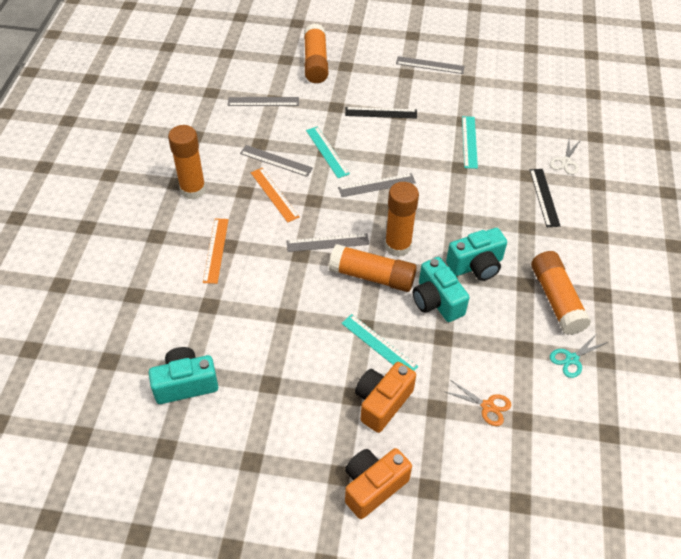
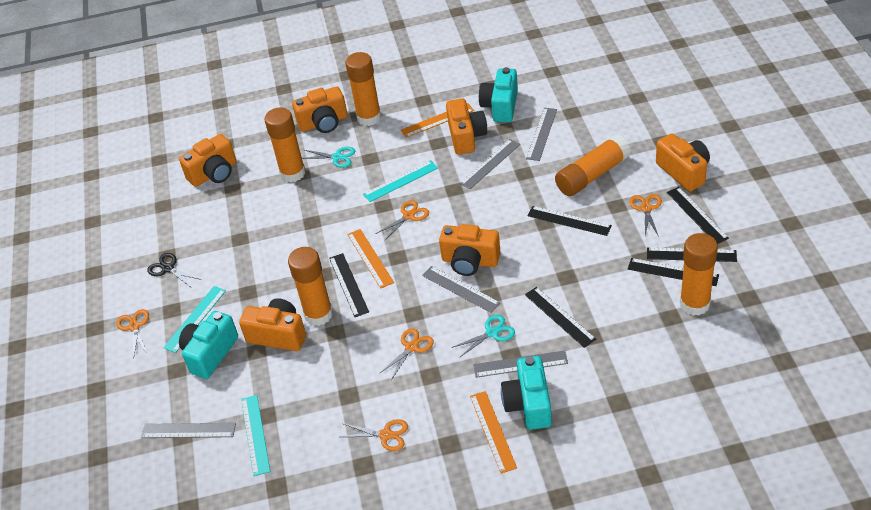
black ruler: 2 -> 6
black scissors: 0 -> 1
orange camera: 2 -> 6
orange ruler: 2 -> 3
orange scissors: 1 -> 5
turquoise scissors: 1 -> 2
white scissors: 1 -> 0

